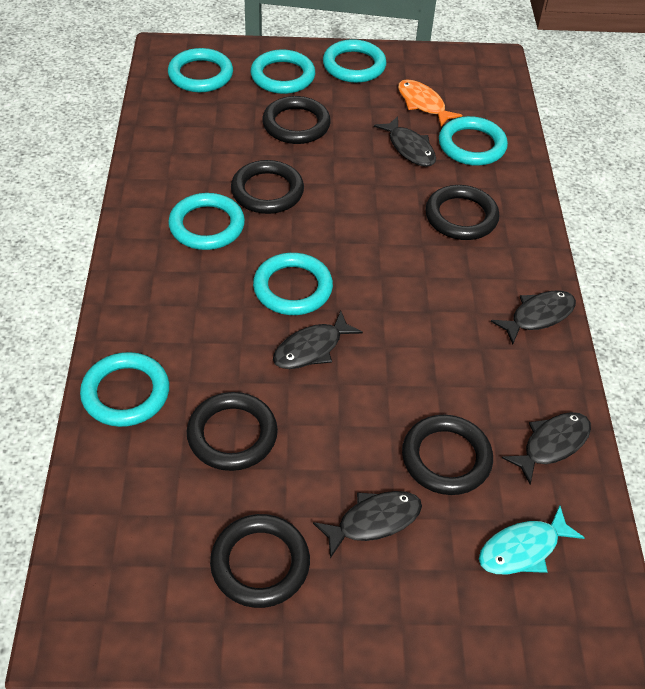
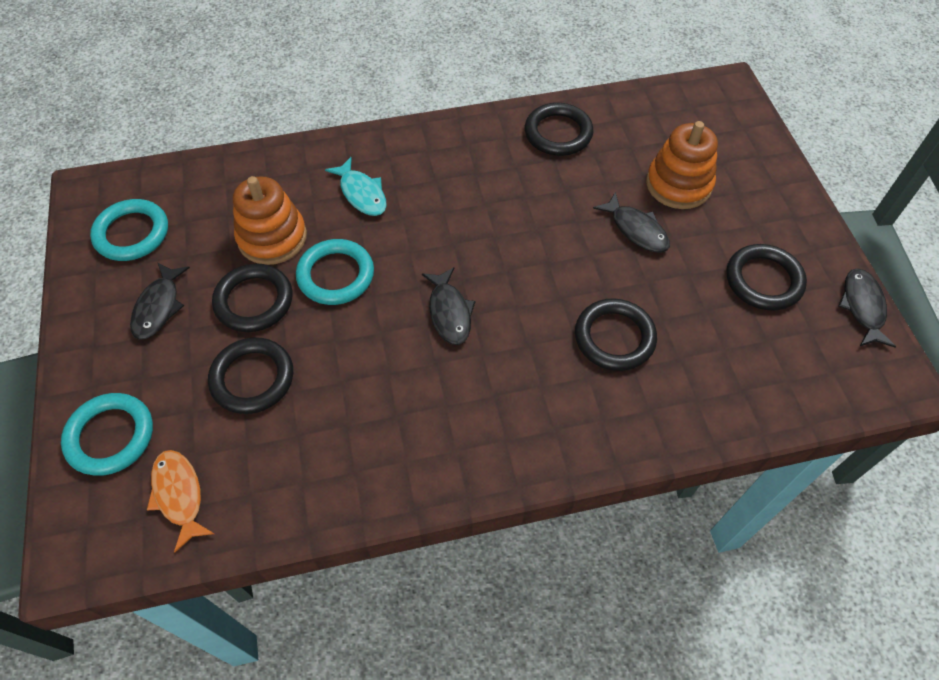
black fish: 5 -> 4
black ring: 6 -> 5
orange stacking toy: 0 -> 2
turquoise ring: 7 -> 3

